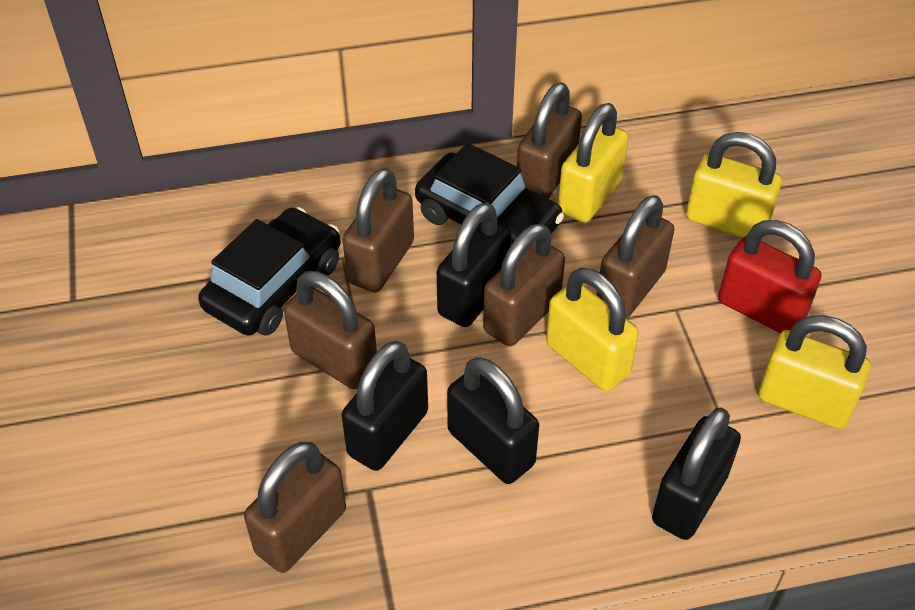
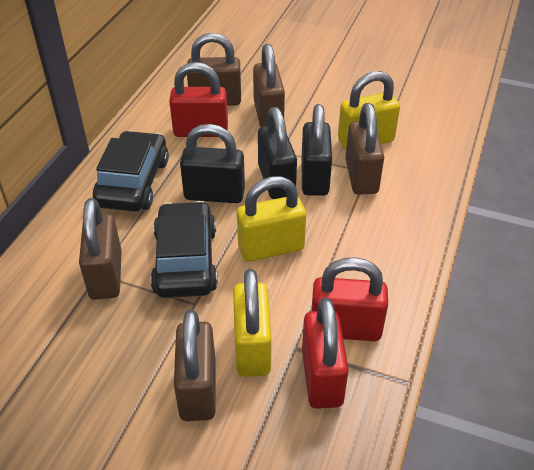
black padlock: 4 -> 3
brown padlock: 6 -> 5
red padlock: 1 -> 3
yellow padlock: 4 -> 3

